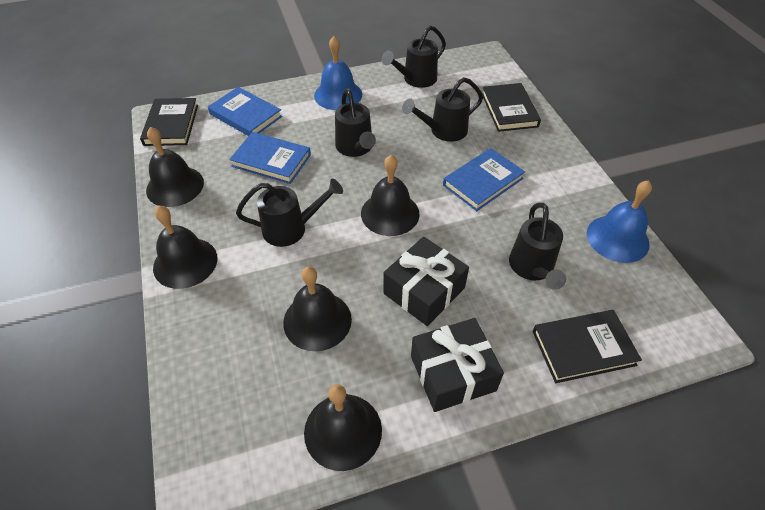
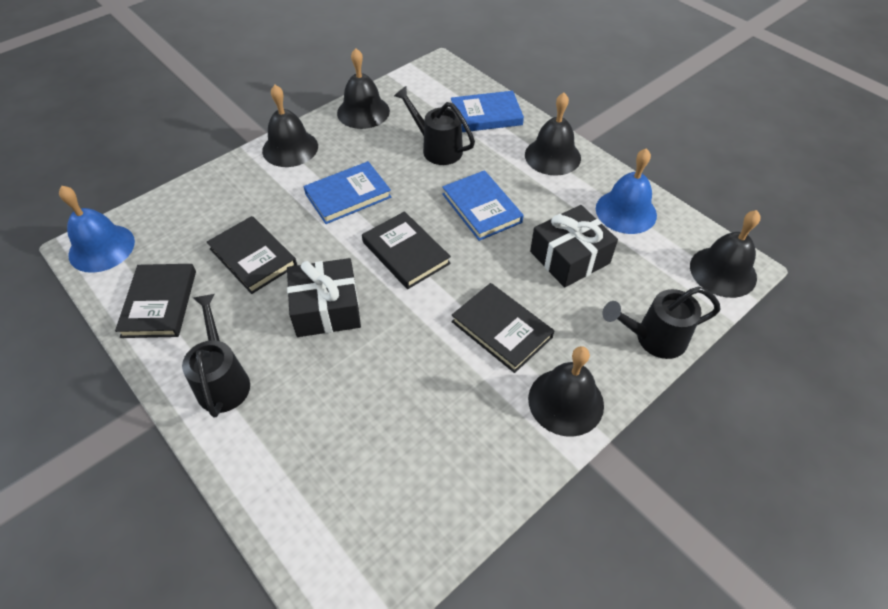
black book: 3 -> 4
black watering can: 5 -> 3

